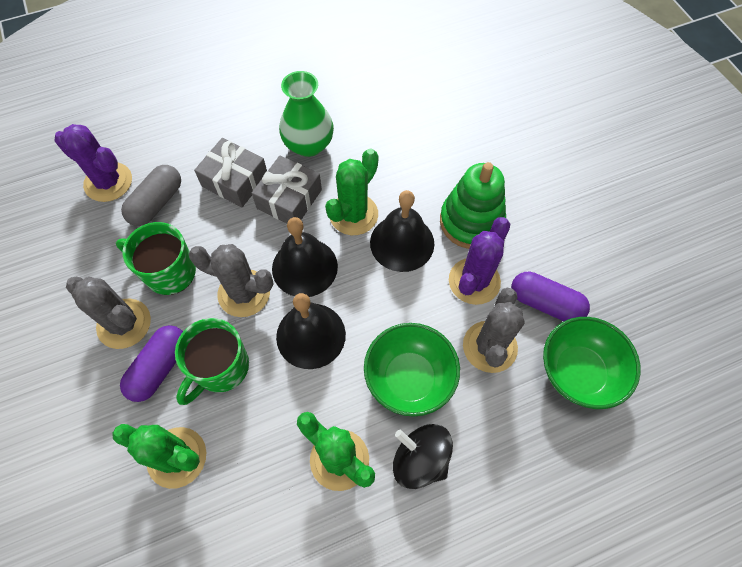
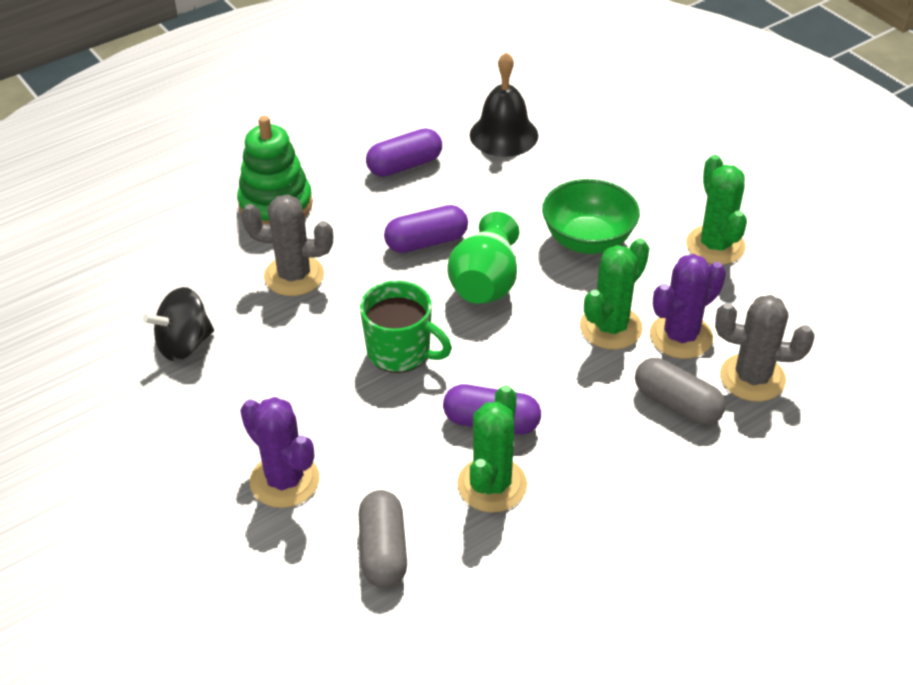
black bell: 3 -> 1
green bowl: 2 -> 1
green mug: 2 -> 1
grey cactus: 3 -> 2
grey capsule: 1 -> 2
grey gift: 2 -> 0
purple capsule: 2 -> 3

